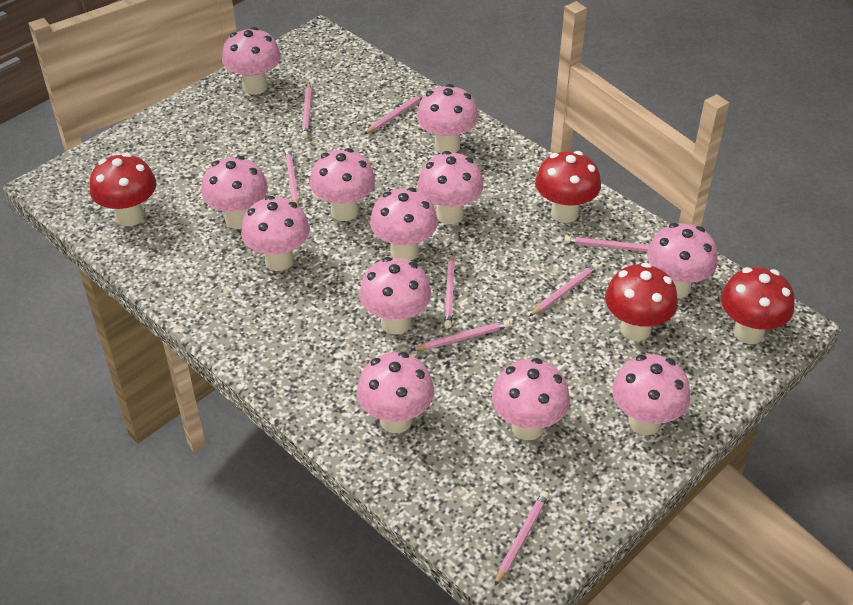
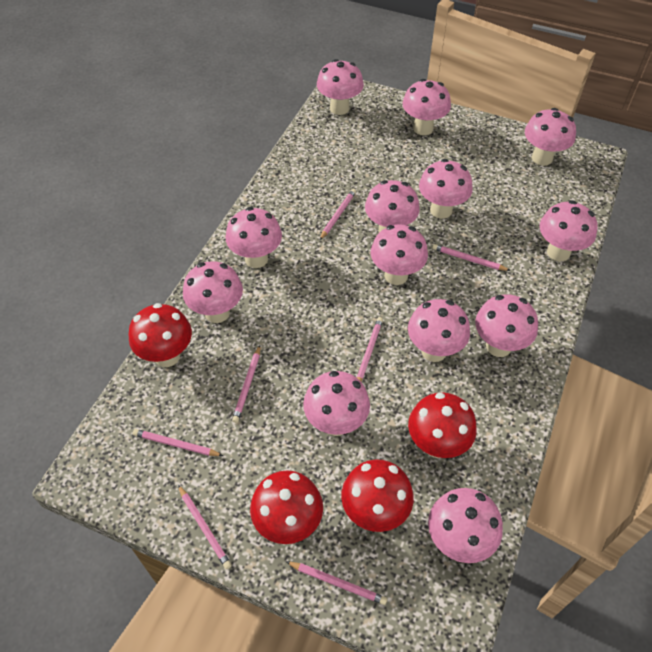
pink mushroom: 12 -> 13
pink pencil: 8 -> 7

